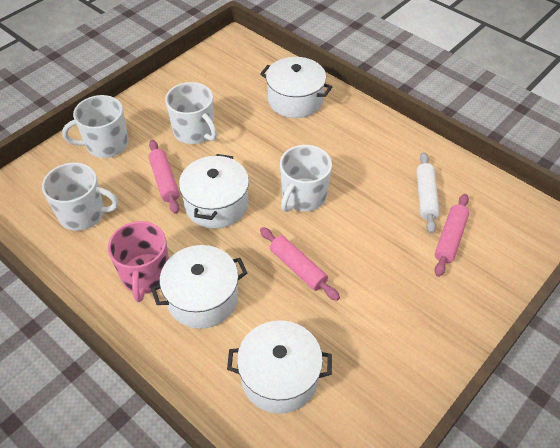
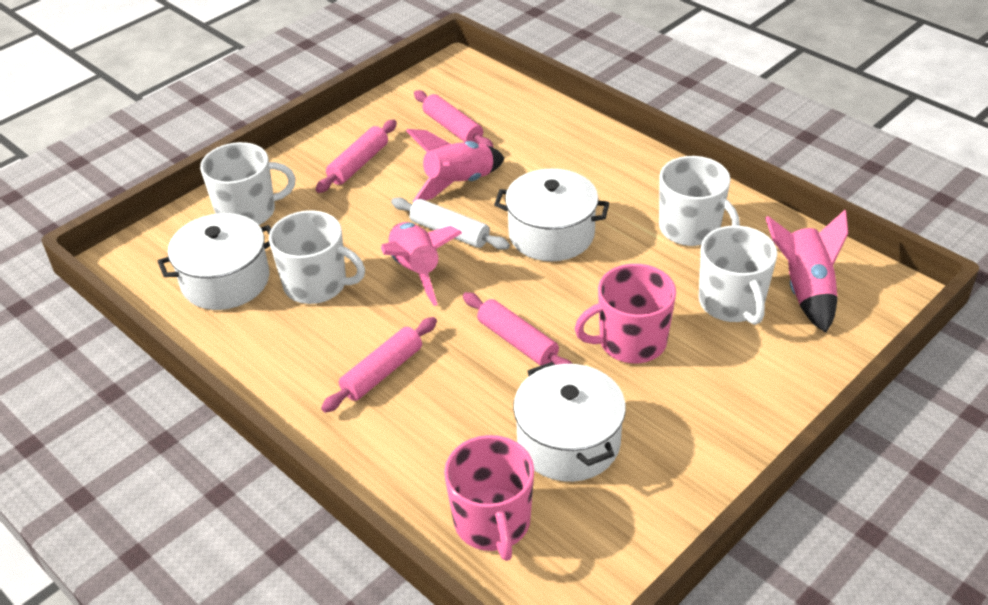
pink mug: 1 -> 2
pink rocket: 0 -> 3
pink rolling pin: 3 -> 4
white pot: 4 -> 3

